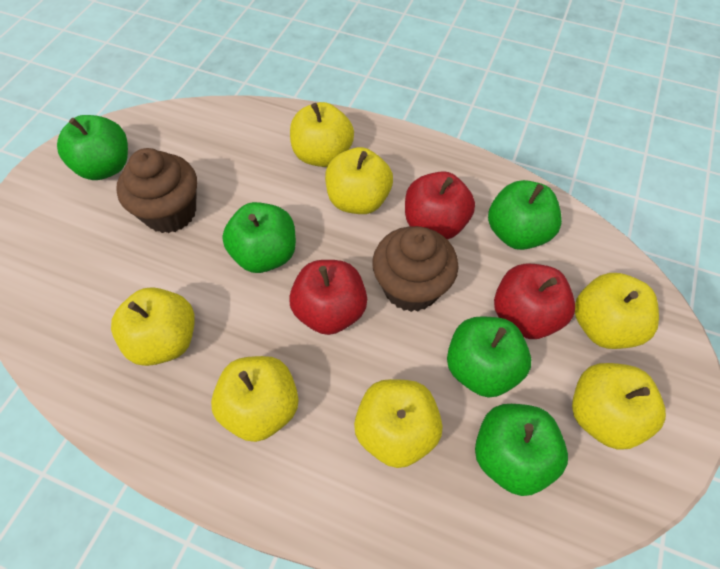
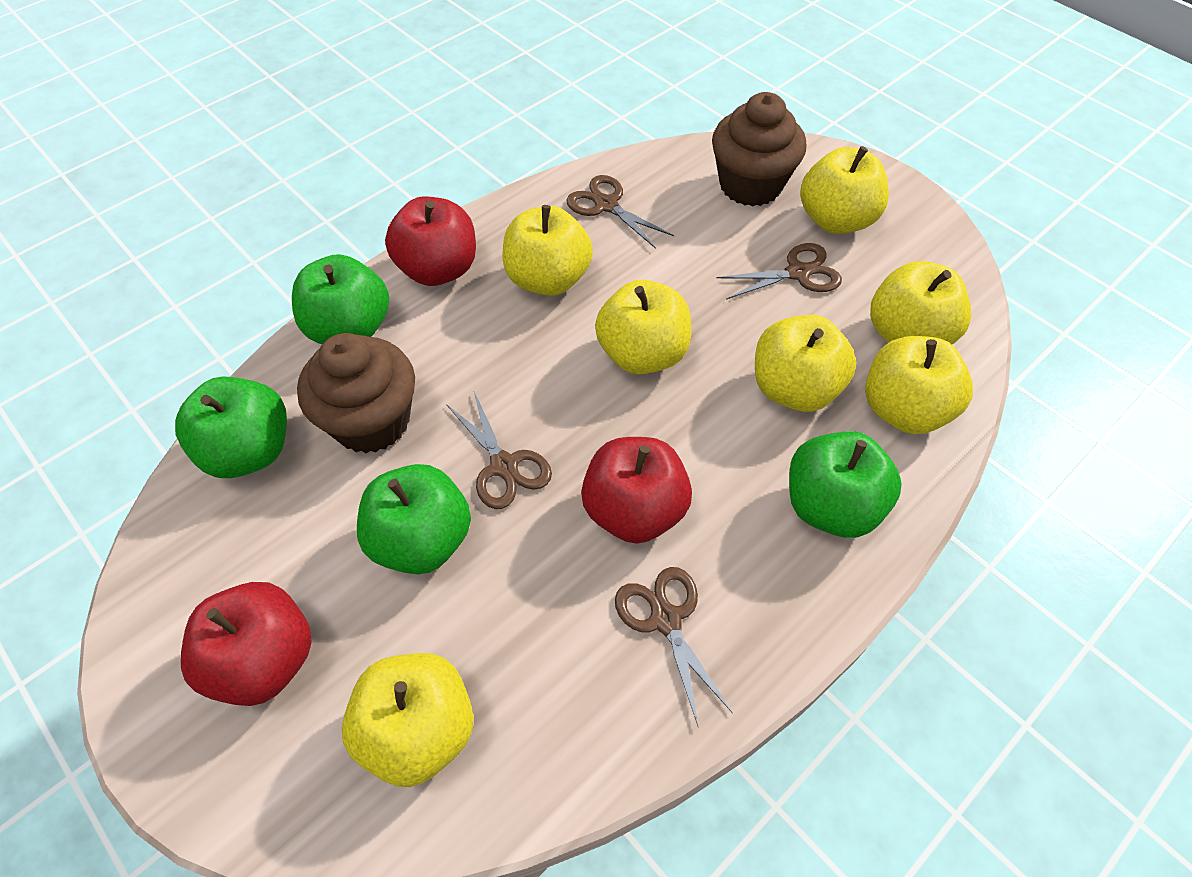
brown scissors: 0 -> 4
green apple: 5 -> 4

